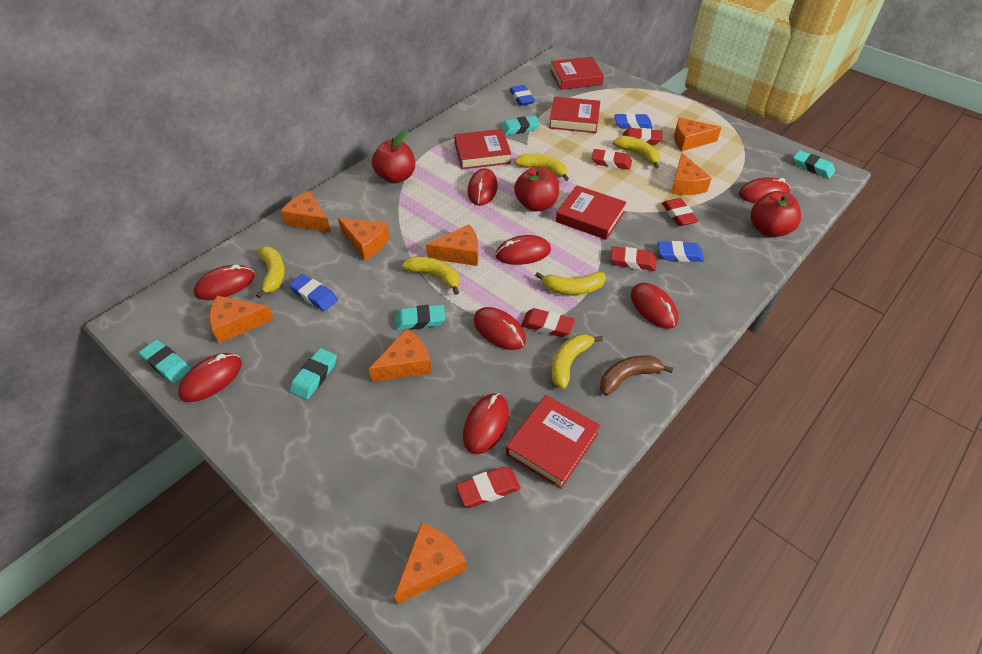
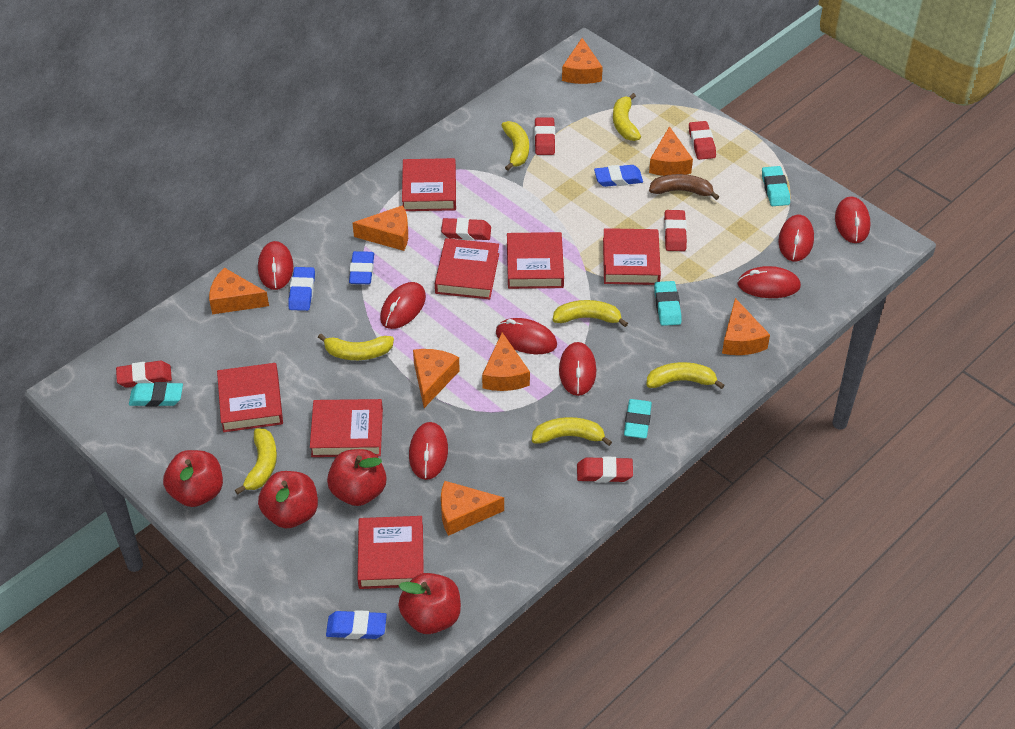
red apple: 3 -> 4
red book: 5 -> 7
turquoise eraser: 5 -> 4
yellow banana: 6 -> 7

